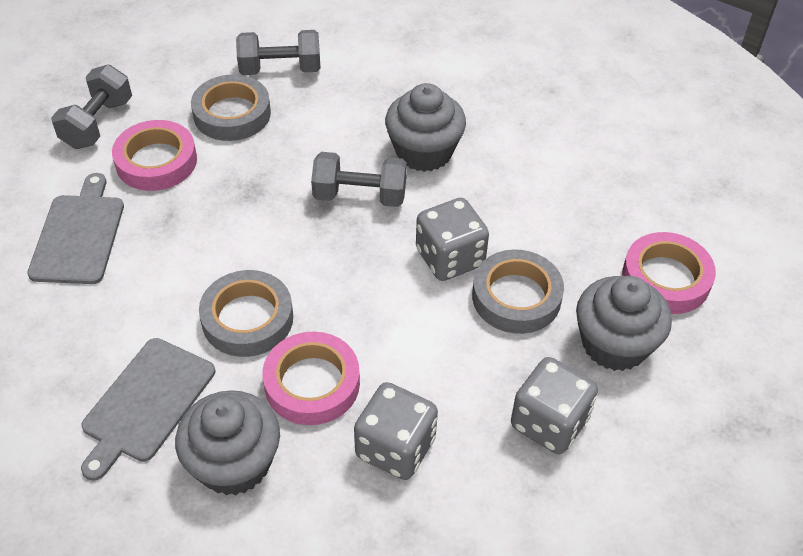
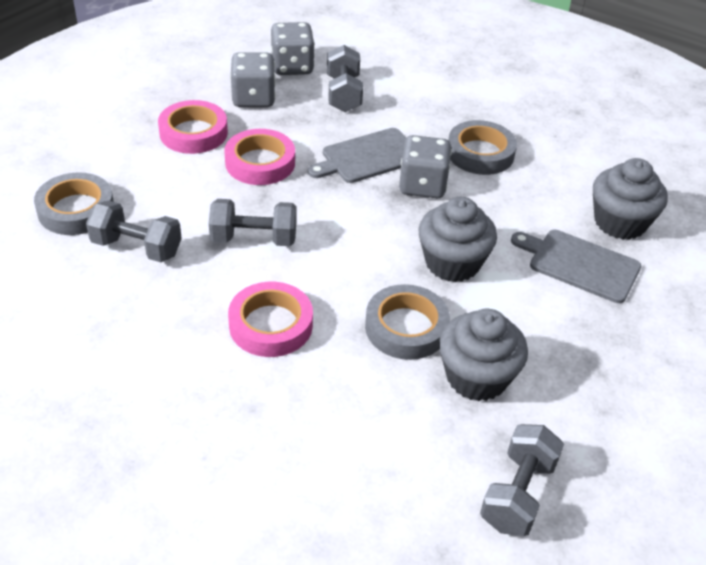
grey dumbbell: 3 -> 4

